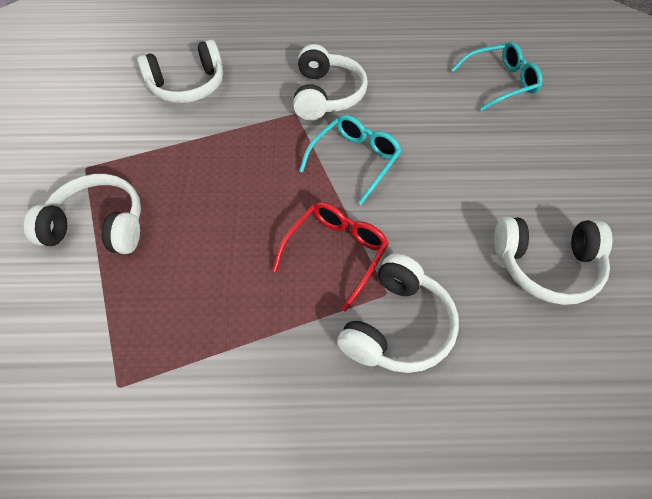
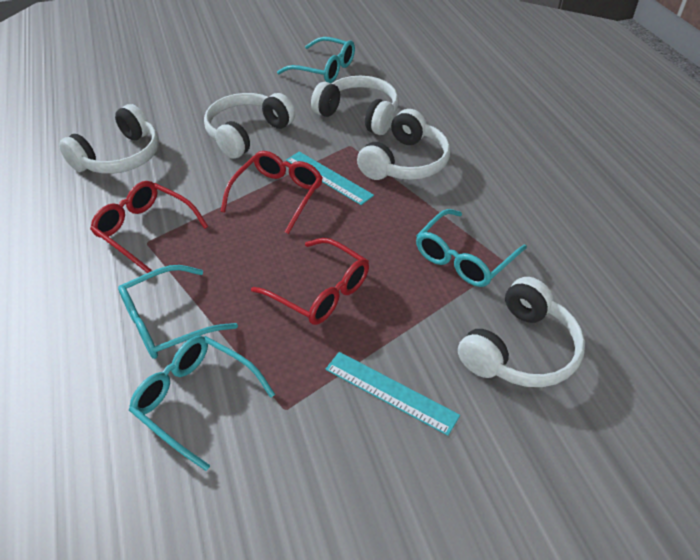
red glasses: 1 -> 3
turquoise glasses: 2 -> 4
turquoise ruler: 0 -> 2

